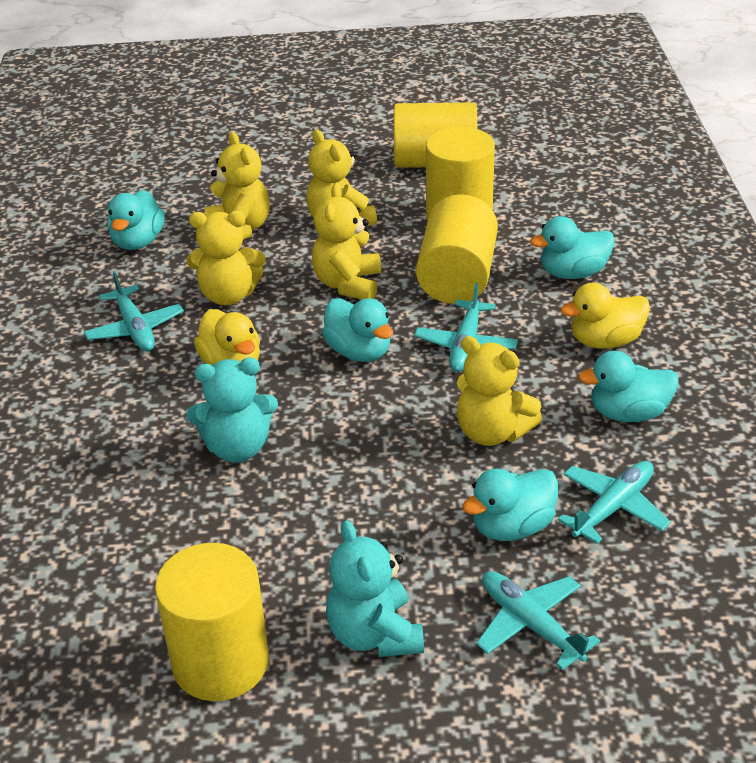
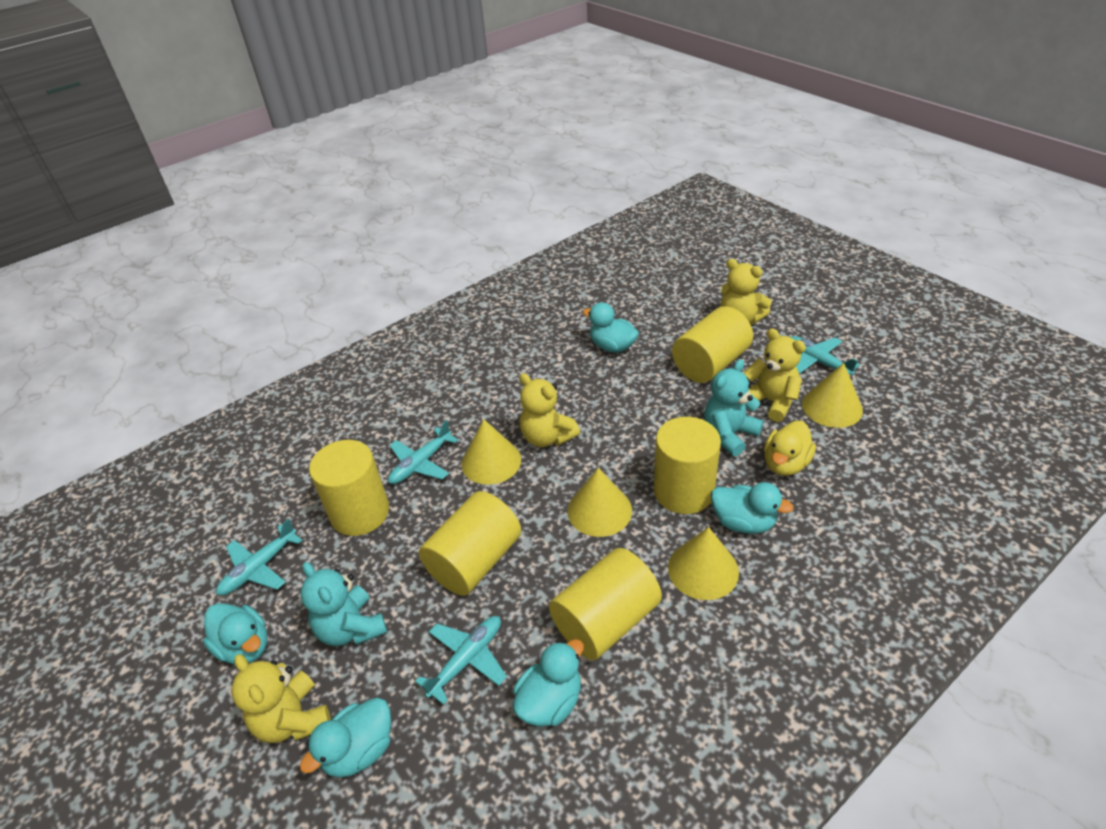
yellow cone: 0 -> 4
yellow cylinder: 4 -> 5
yellow duck: 2 -> 1
yellow teddy bear: 5 -> 4

